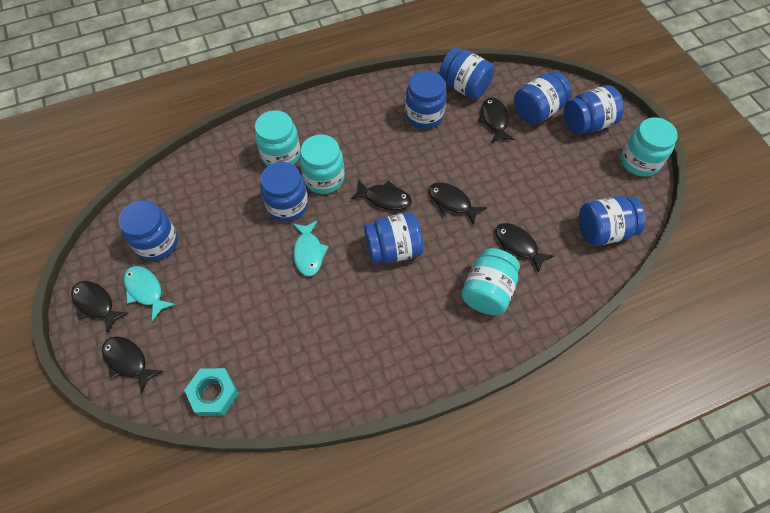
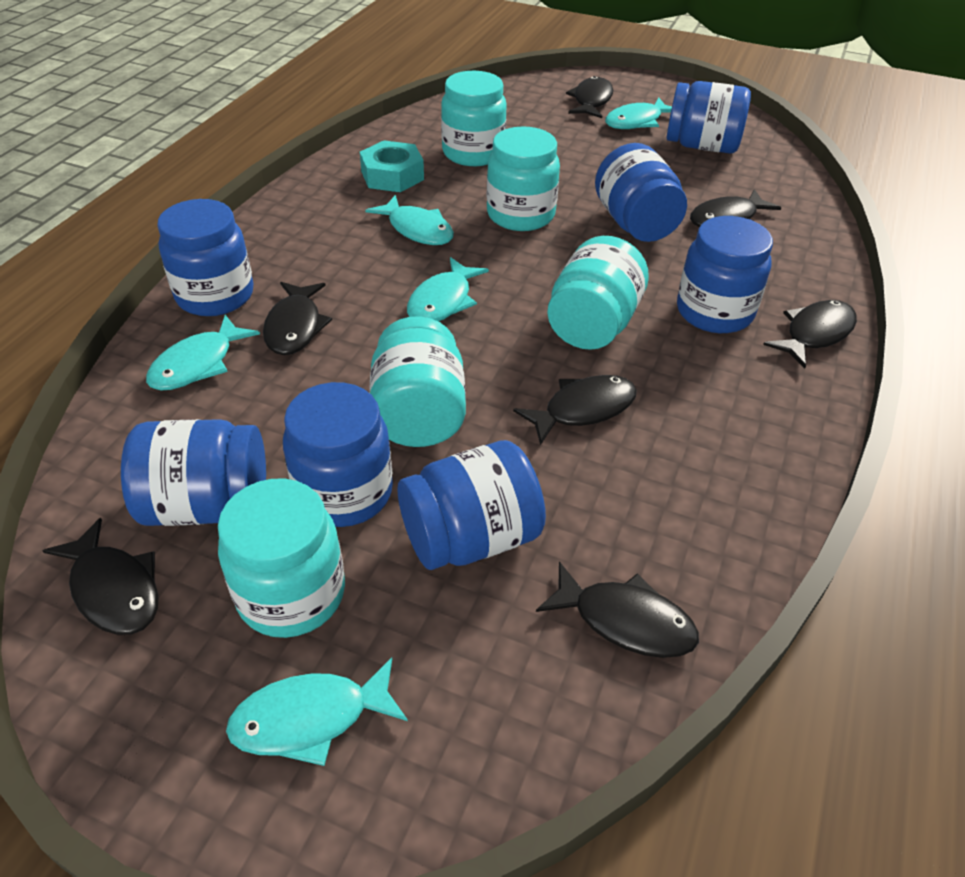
black fish: 6 -> 7
blue jar: 8 -> 7
turquoise fish: 2 -> 5
turquoise jar: 4 -> 5

